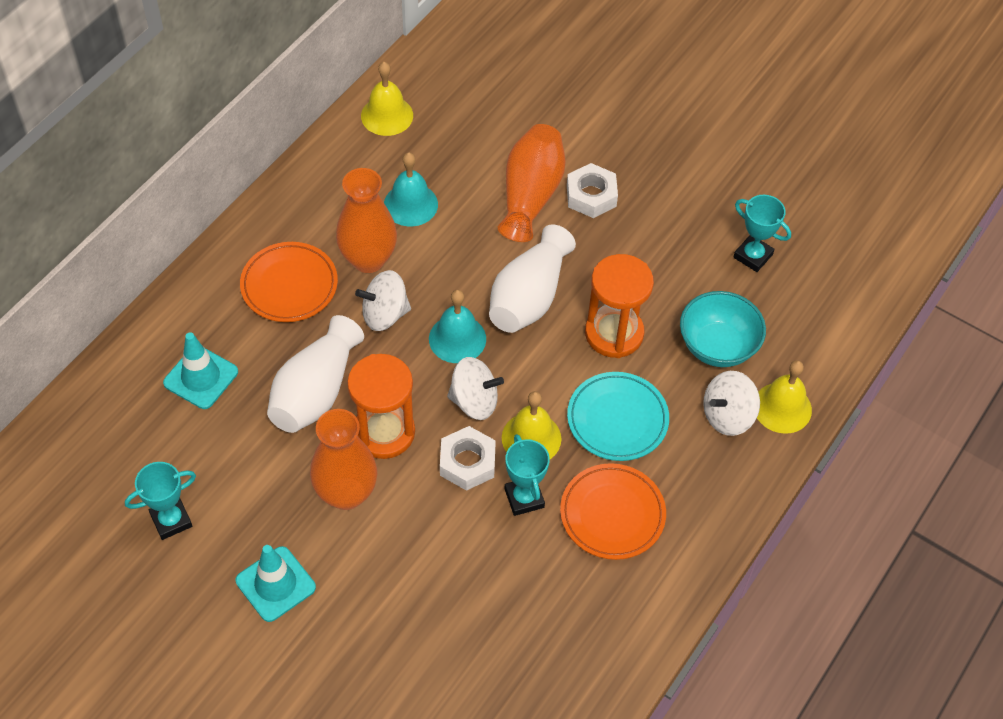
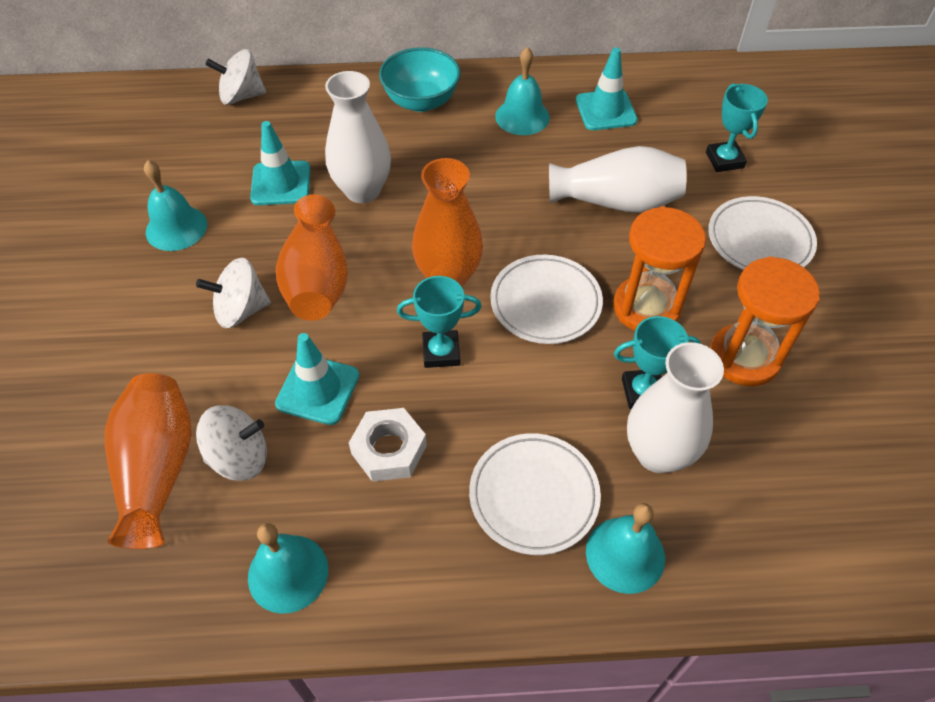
orange plate: 2 -> 0
turquoise bell: 2 -> 4
turquoise plate: 1 -> 0
turquoise traffic cone: 2 -> 3
white nut: 2 -> 1
white plate: 0 -> 3
white vase: 2 -> 3
yellow bell: 3 -> 0

